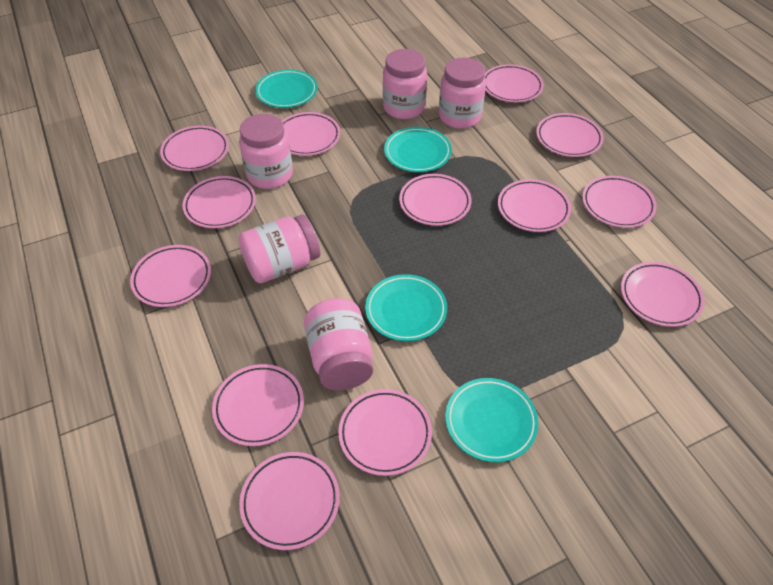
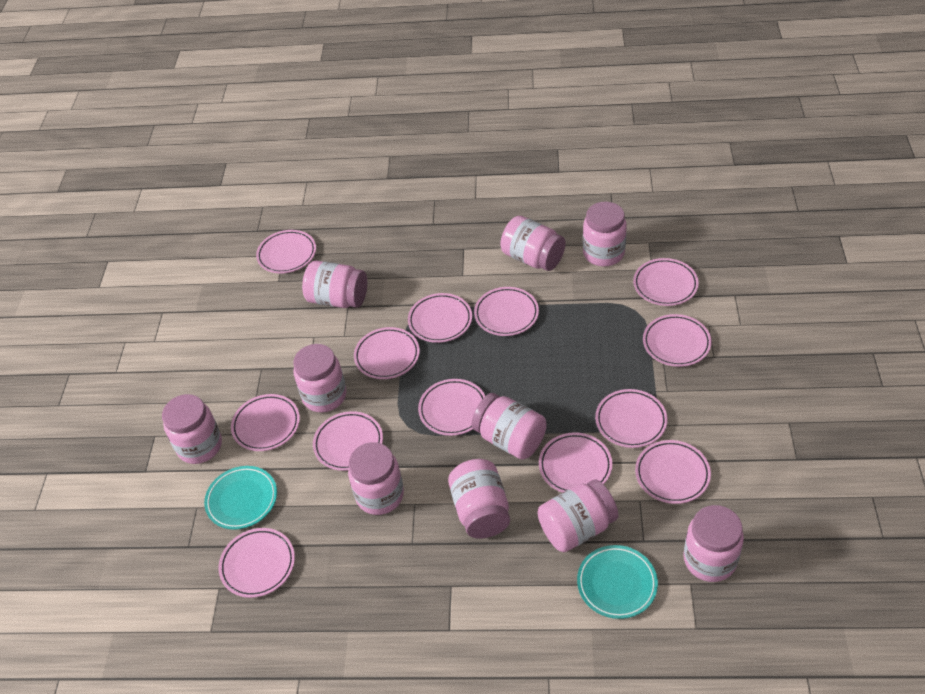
pink jar: 5 -> 10
turquoise plate: 4 -> 2

